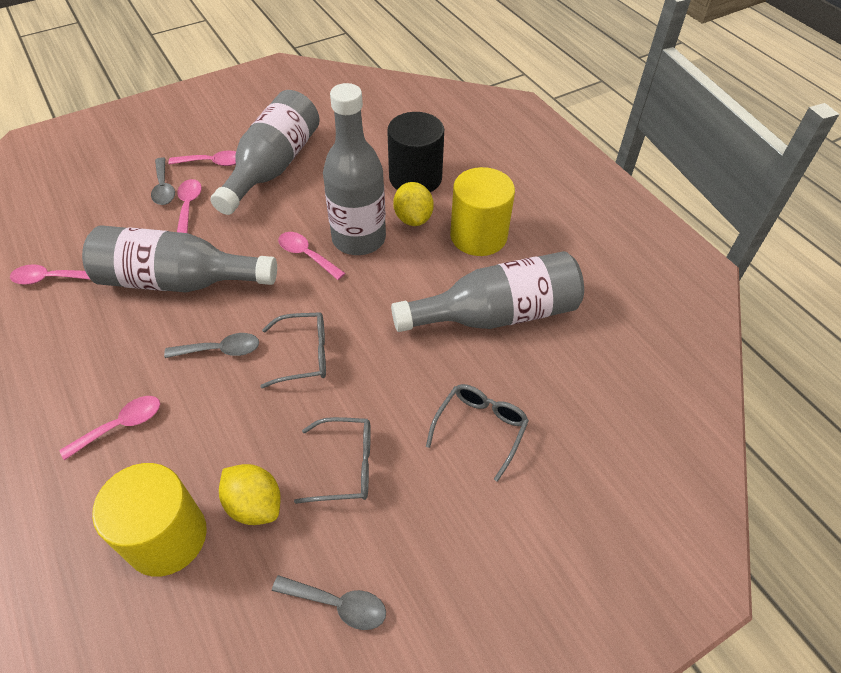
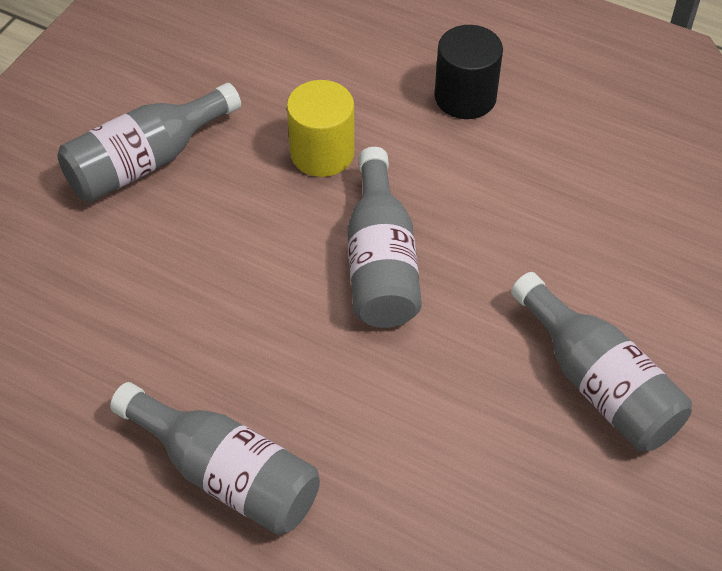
grey glasses: 3 -> 0
grey spoon: 3 -> 0
pink spoon: 5 -> 0
yellow cylinder: 2 -> 1
yellow lemon: 2 -> 0

